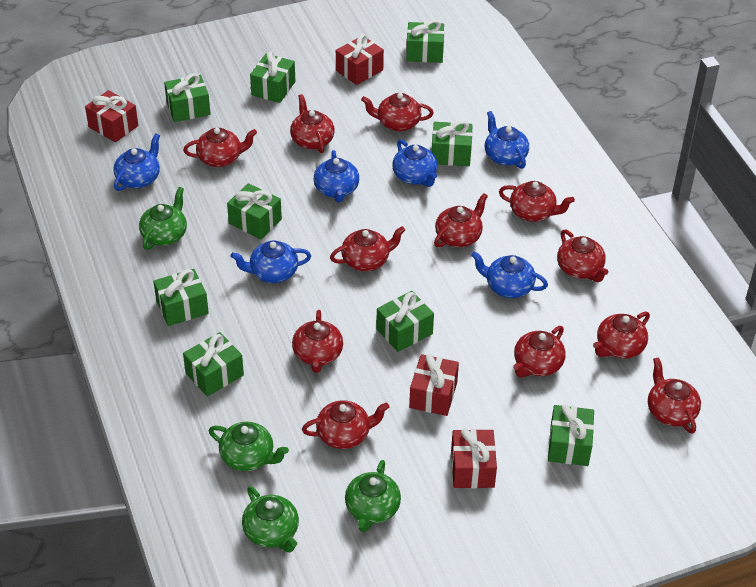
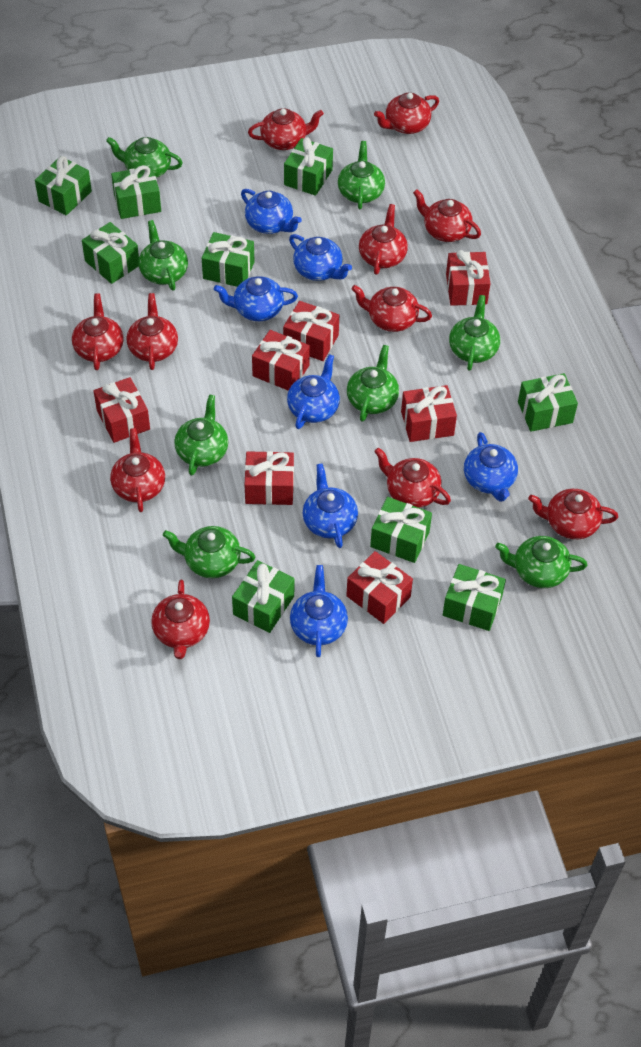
blue teapot: 6 -> 7
green teapot: 4 -> 8
red gift: 4 -> 7
red teapot: 12 -> 11

